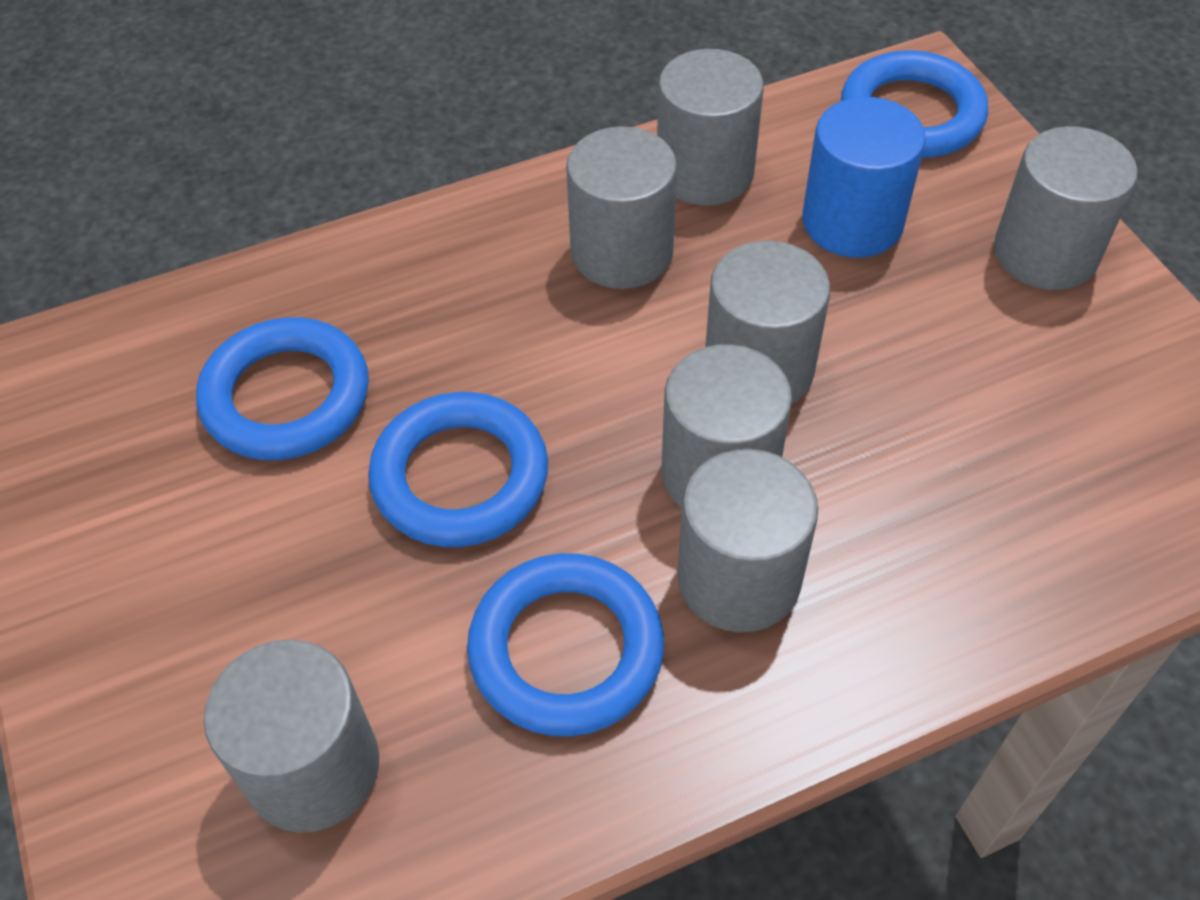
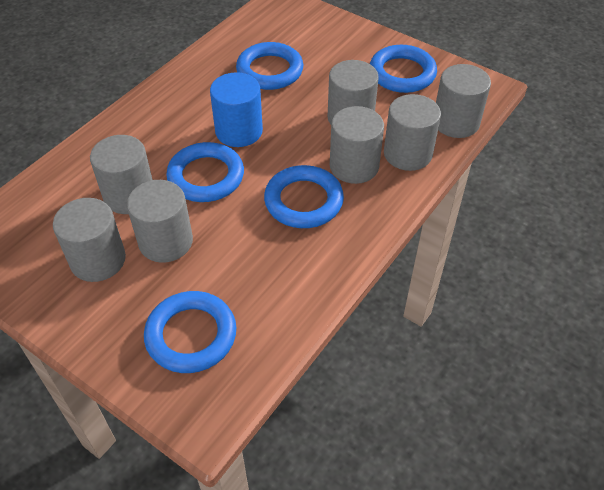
blue ring: 4 -> 5

